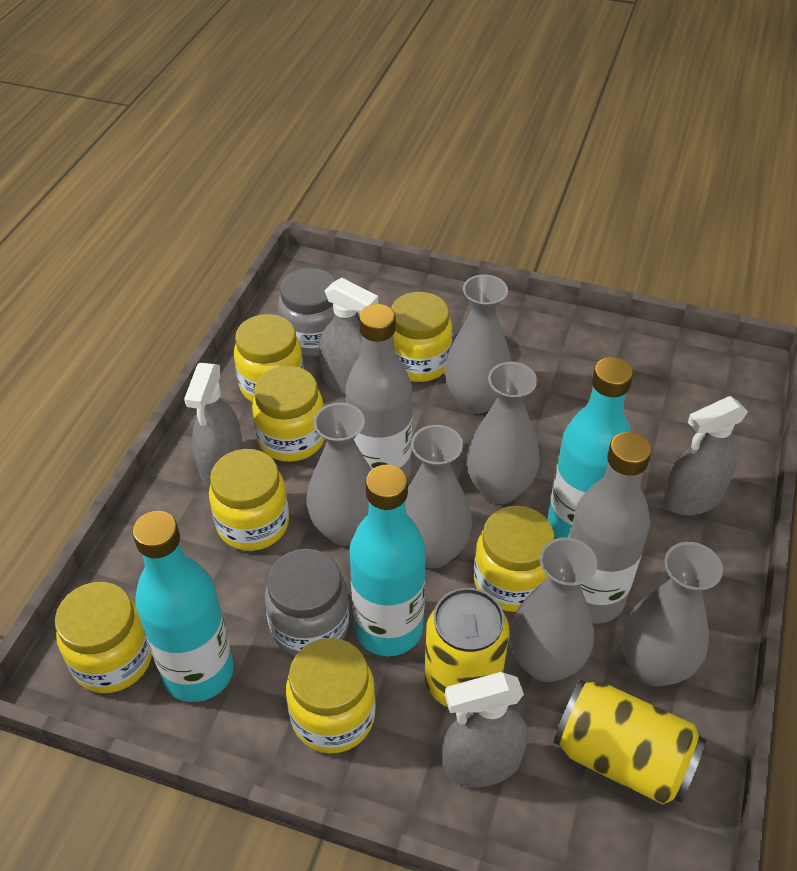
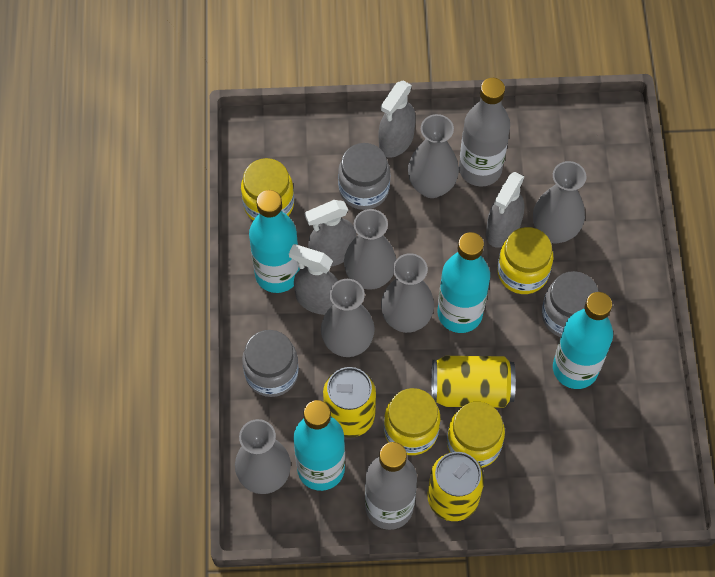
grey jar: 2 -> 3
turquoise bottle: 3 -> 4
yellow can: 2 -> 3
yellow jar: 7 -> 4

